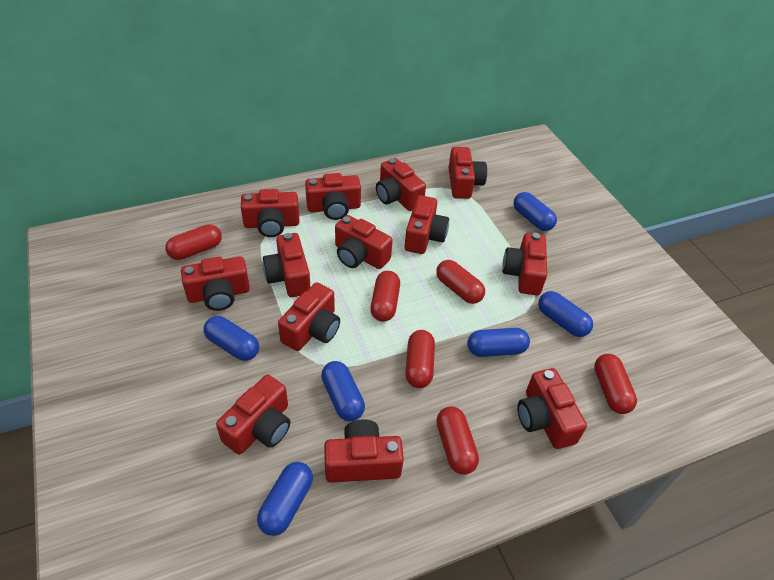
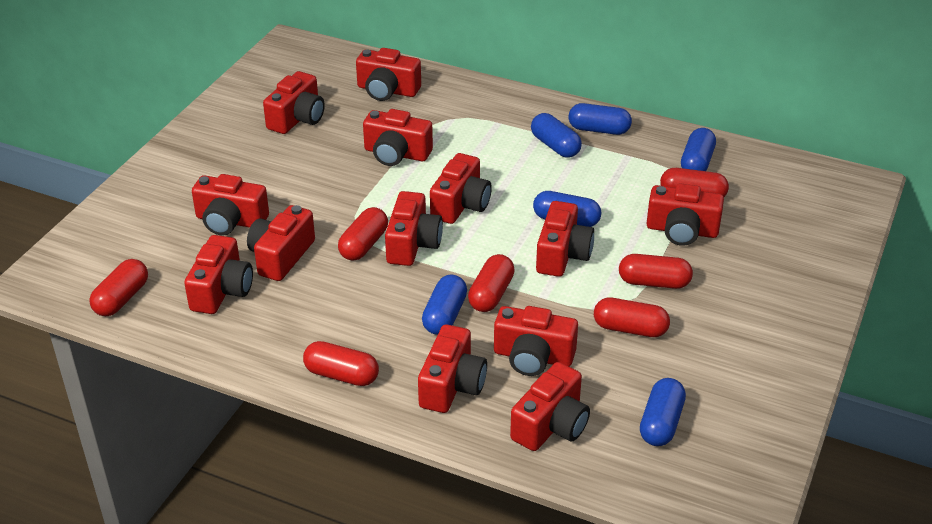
red capsule: 6 -> 7

